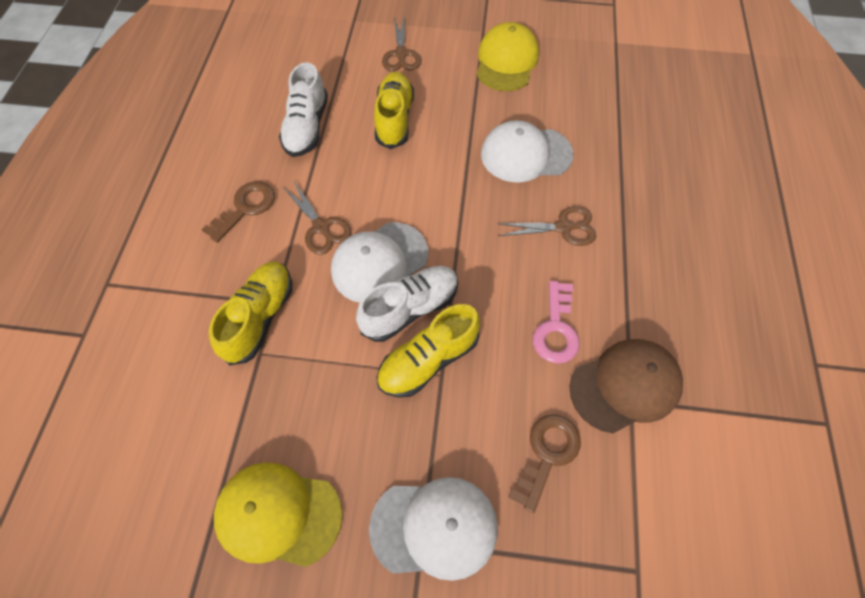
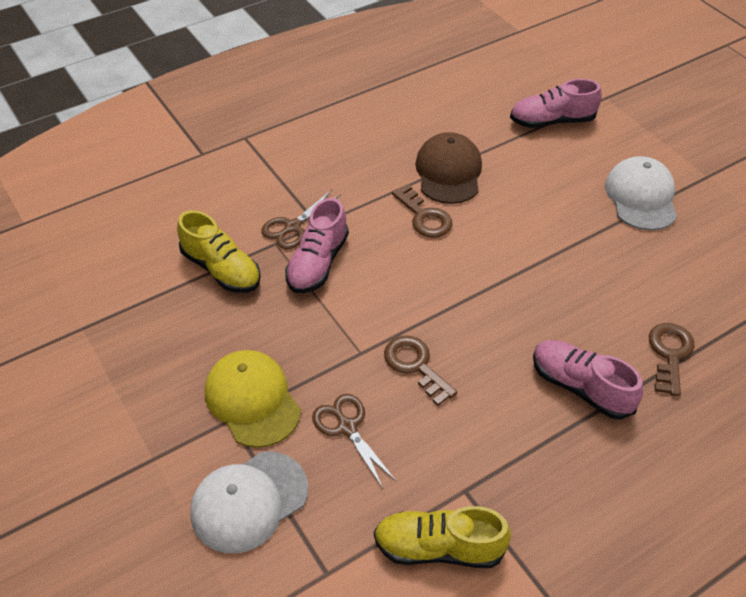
brown key: 2 -> 3
brown scissors: 3 -> 2
pink key: 1 -> 0
pink shoe: 0 -> 3
white cap: 3 -> 2
white shoe: 2 -> 0
yellow cap: 2 -> 1
yellow shoe: 3 -> 2

